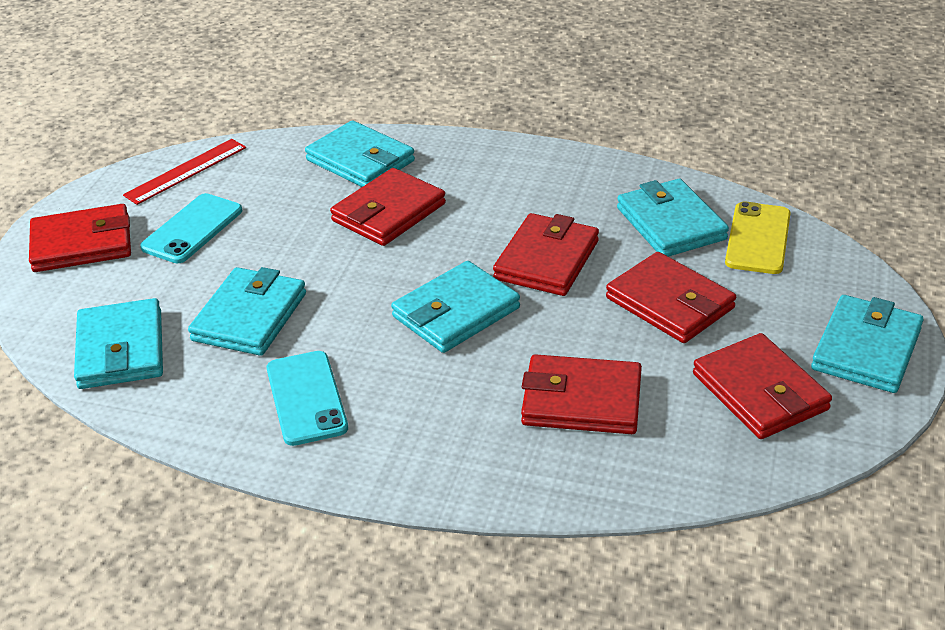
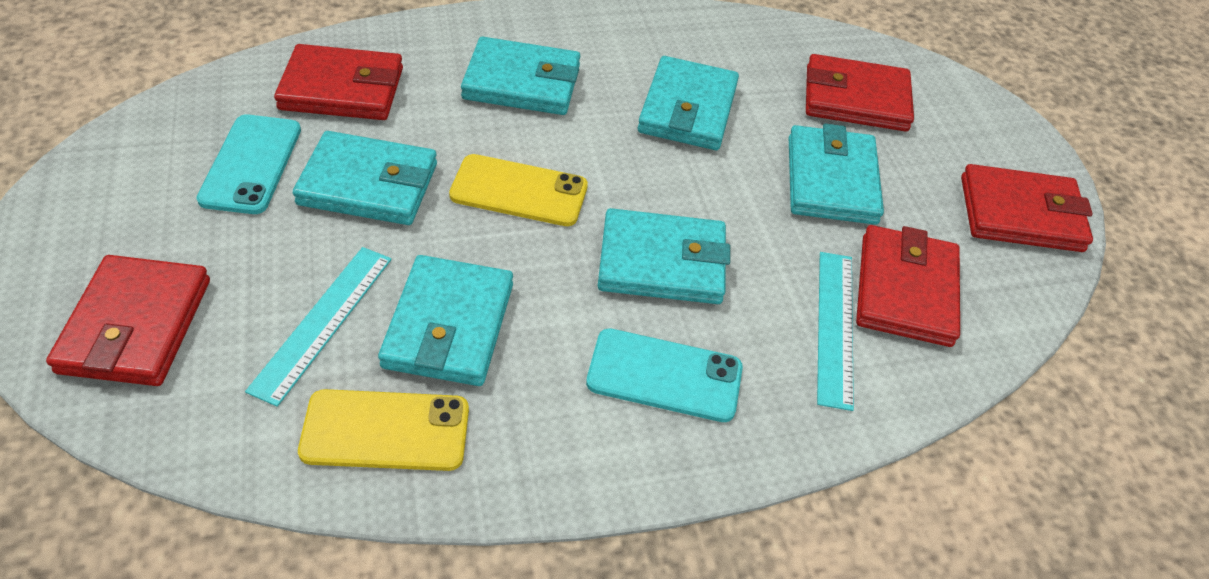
red ruler: 1 -> 0
red wallet: 6 -> 5
turquoise ruler: 0 -> 2
yellow phone: 1 -> 2

